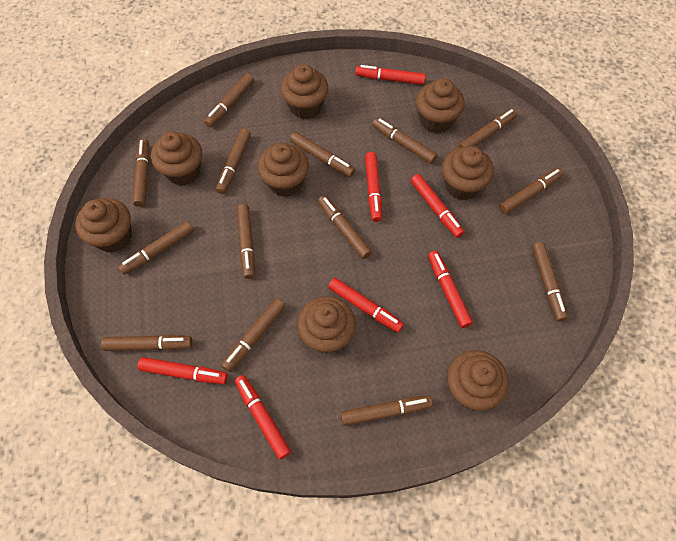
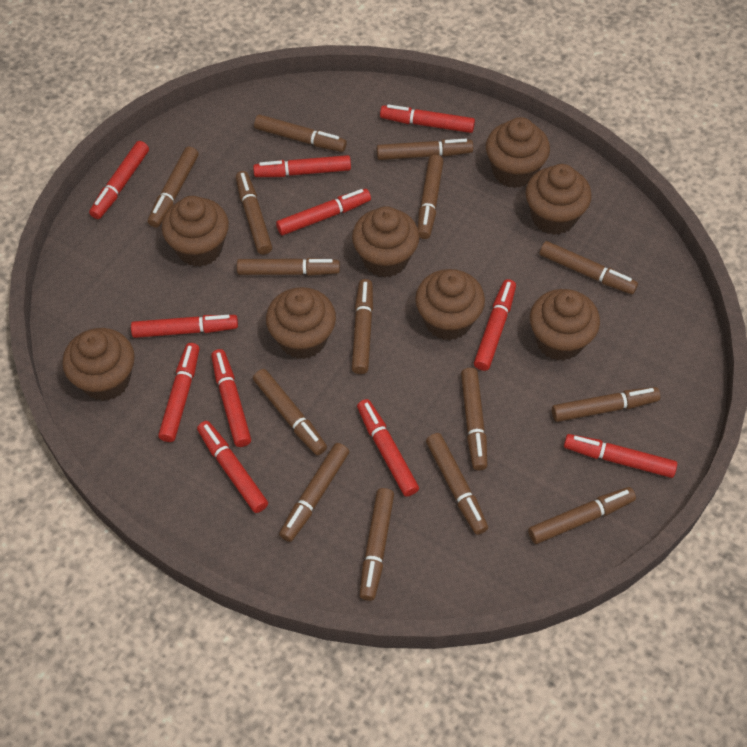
brown marker: 14 -> 15
red marker: 7 -> 11

